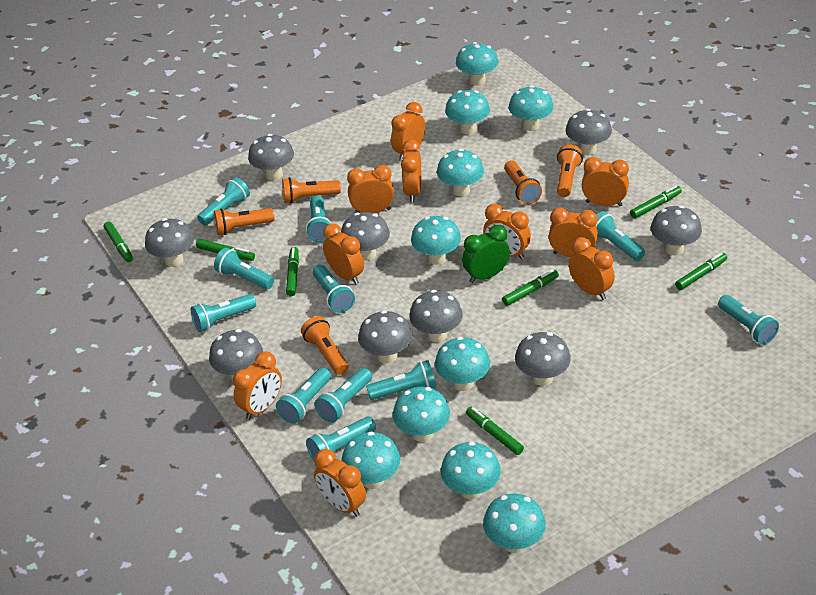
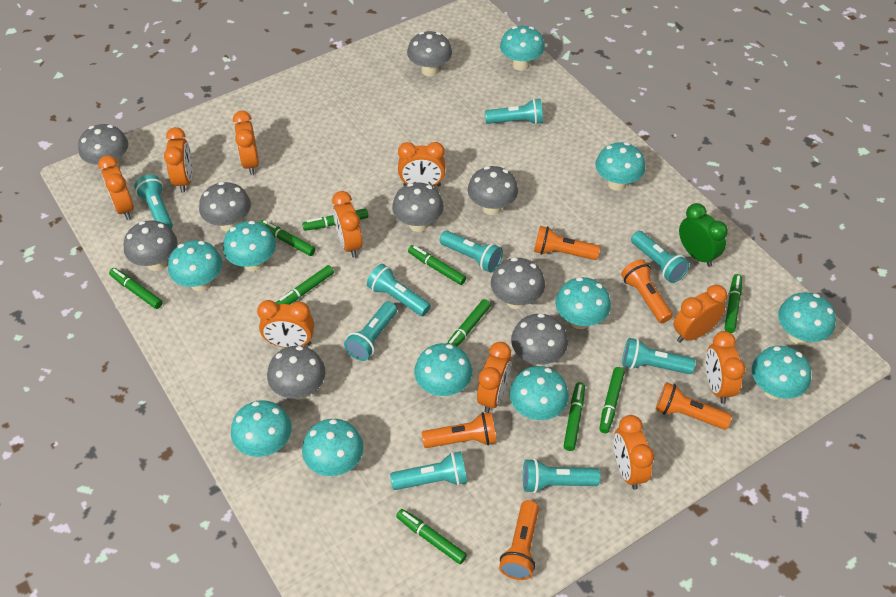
green marker: 7 -> 10
turquoise flashlight: 11 -> 9
turquoise mushroom: 10 -> 11

